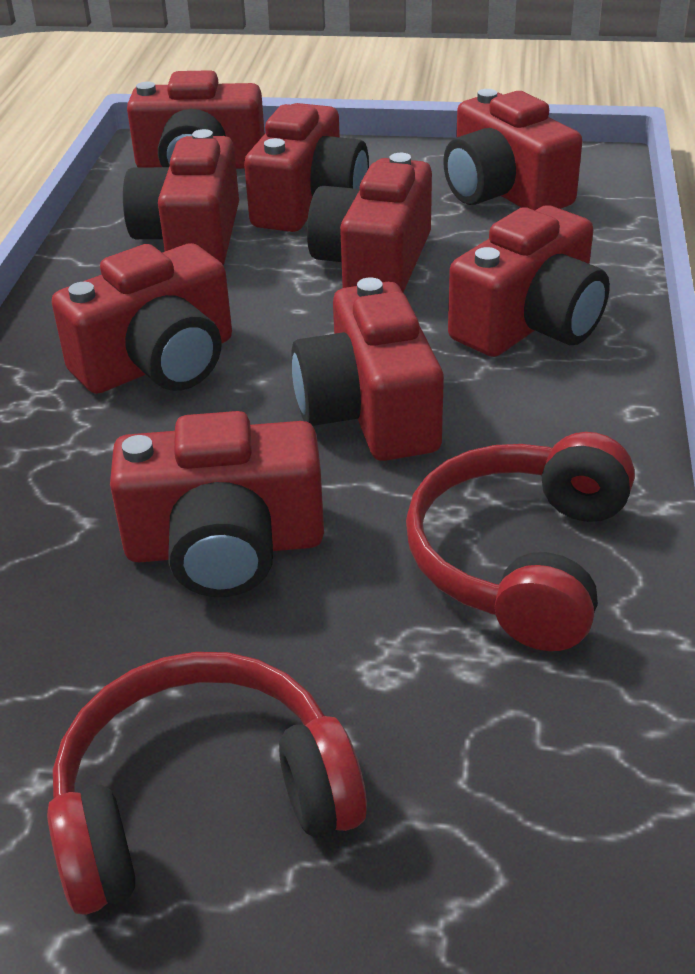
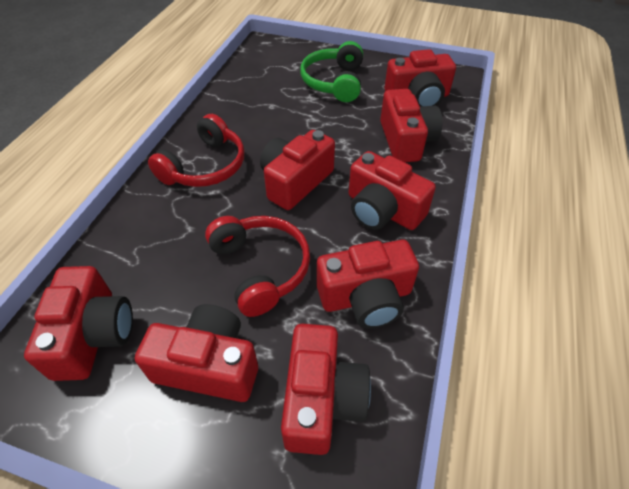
green headphones: 0 -> 1
red camera: 9 -> 8

